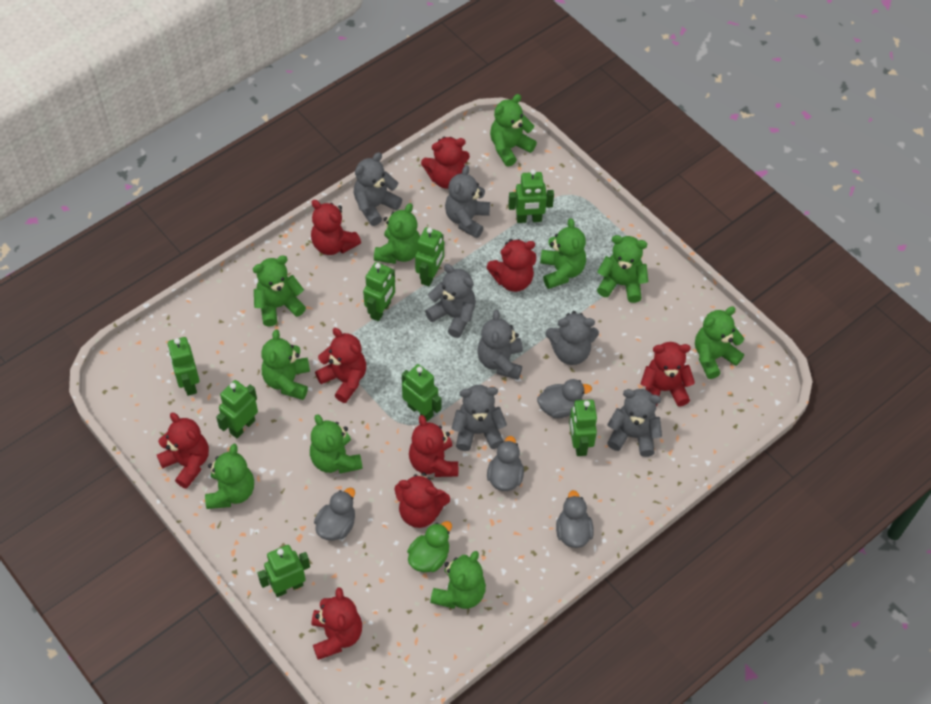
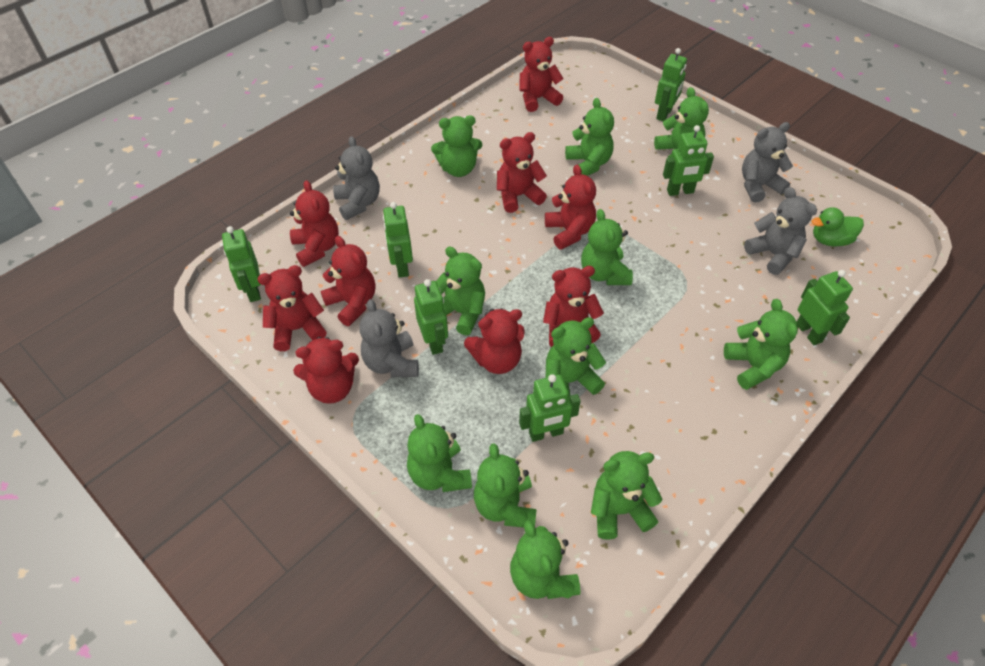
green robot: 8 -> 7
green teddy bear: 10 -> 11
grey duck: 4 -> 0
grey teddy bear: 7 -> 4

